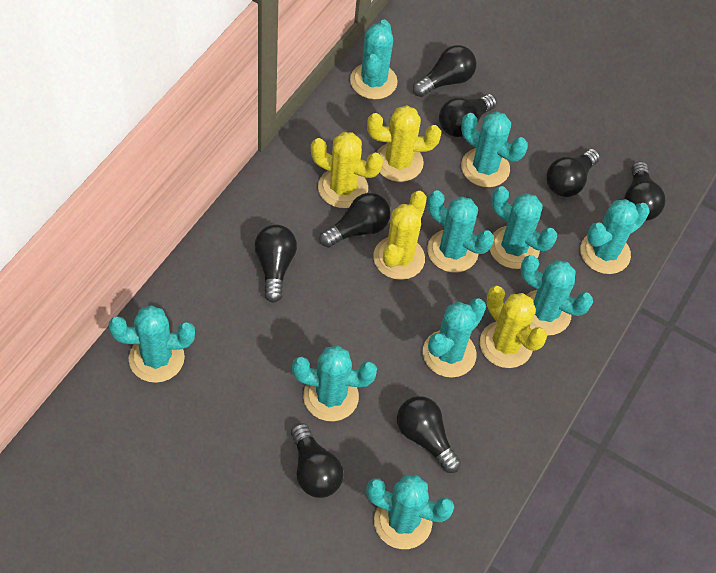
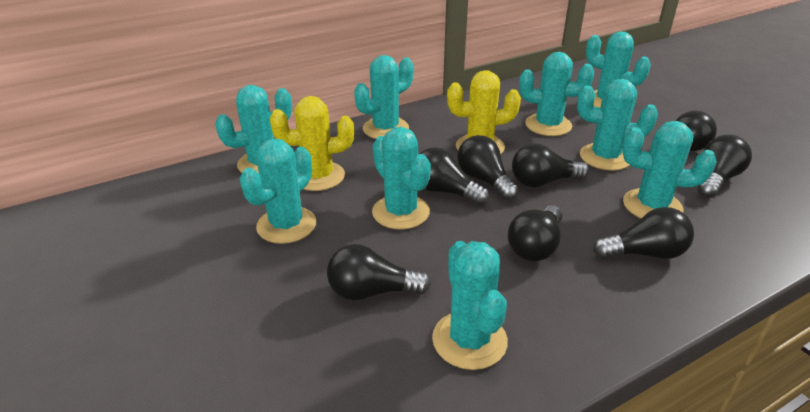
turquoise cactus: 10 -> 9
yellow cactus: 4 -> 2

